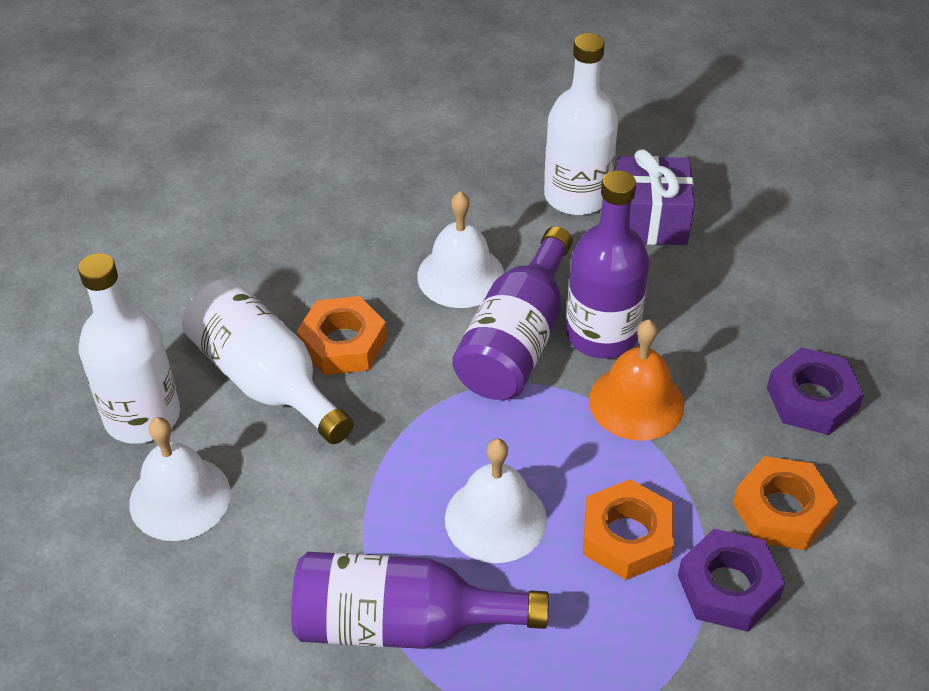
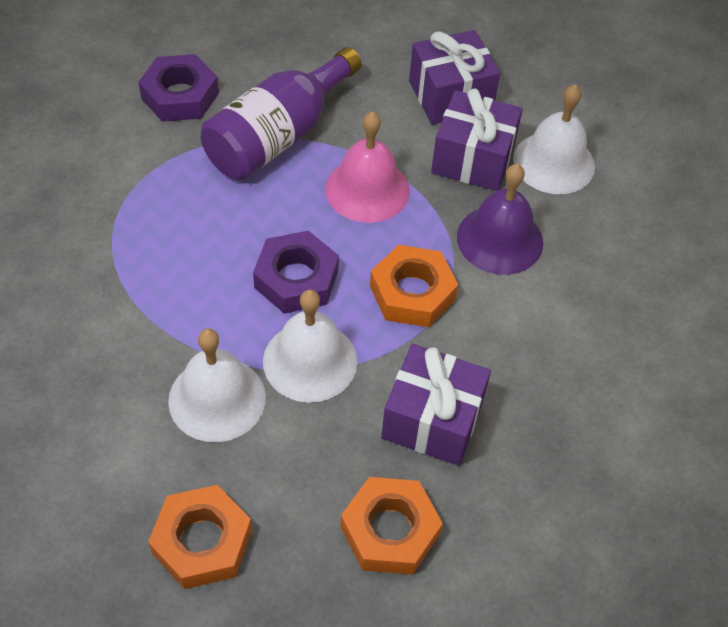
orange bell: 1 -> 0
pink bell: 0 -> 1
purple bell: 0 -> 1
purple bottle: 3 -> 1
purple gift: 1 -> 3
white bottle: 3 -> 0

